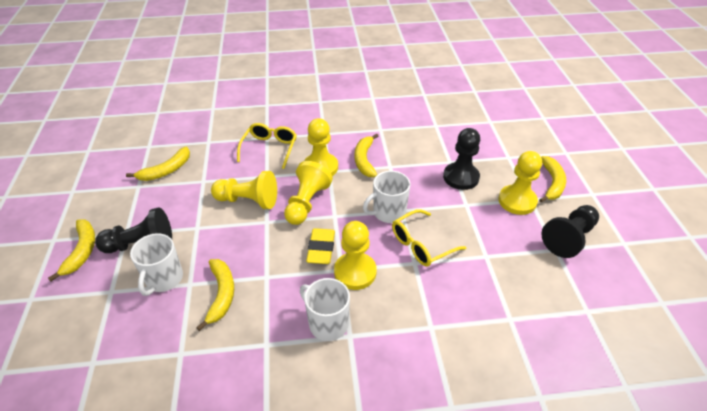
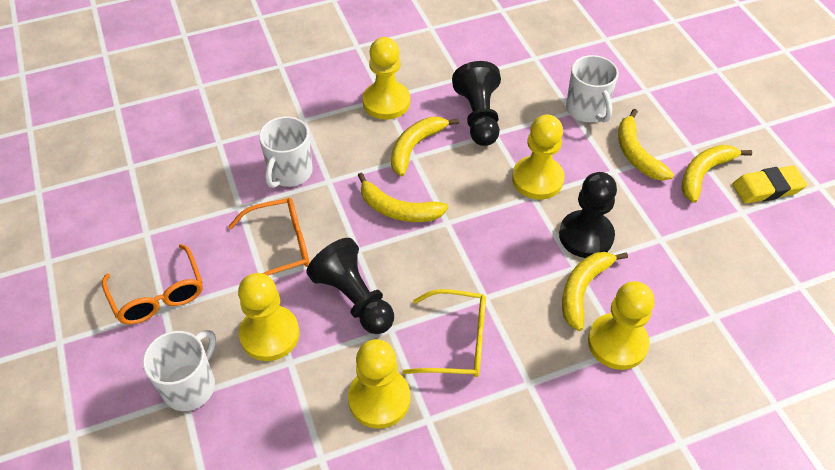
orange glasses: 0 -> 2
yellow glasses: 2 -> 1

